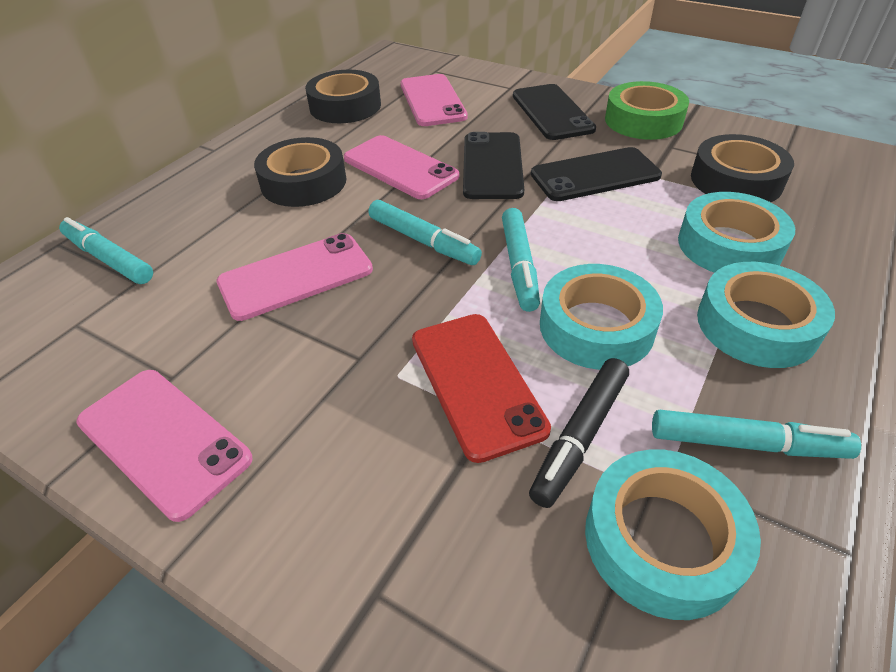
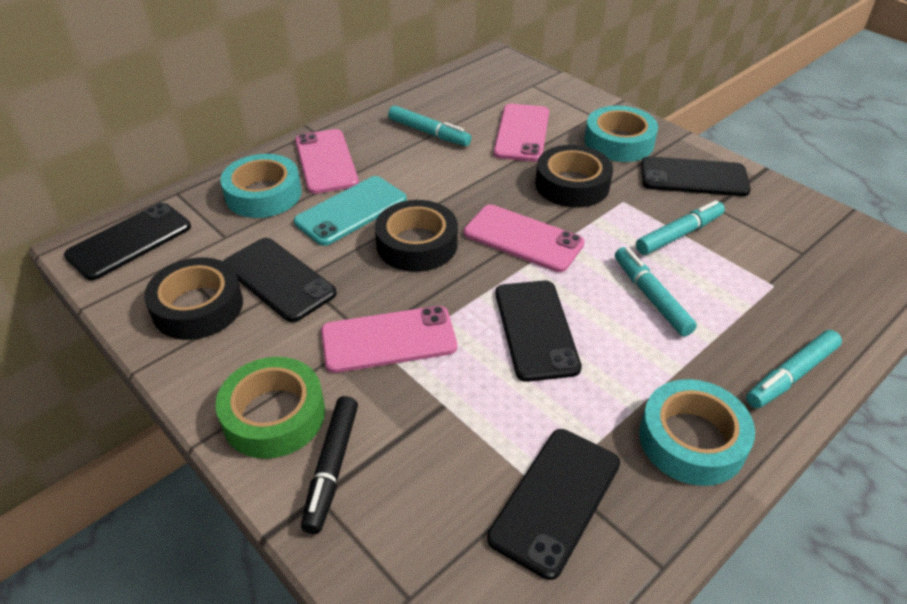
black phone: 3 -> 5
red phone: 1 -> 0
turquoise phone: 0 -> 1
turquoise tape: 4 -> 3

